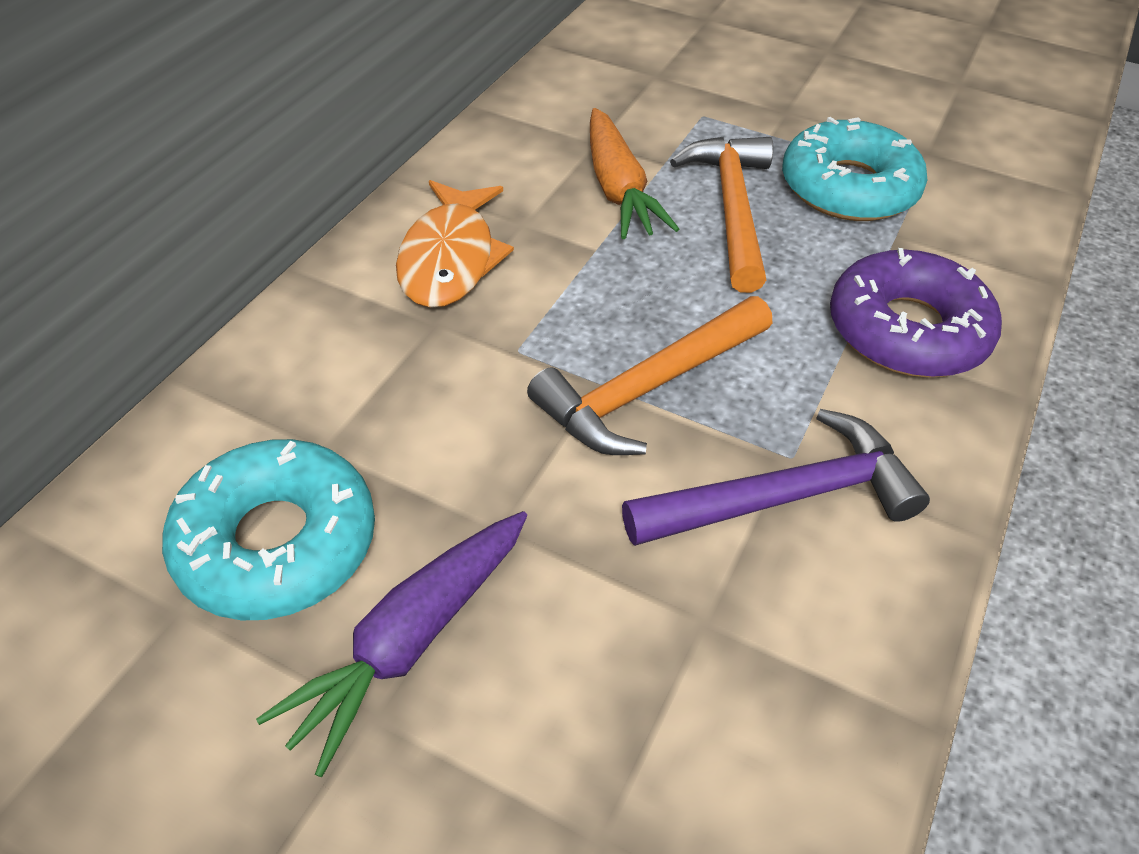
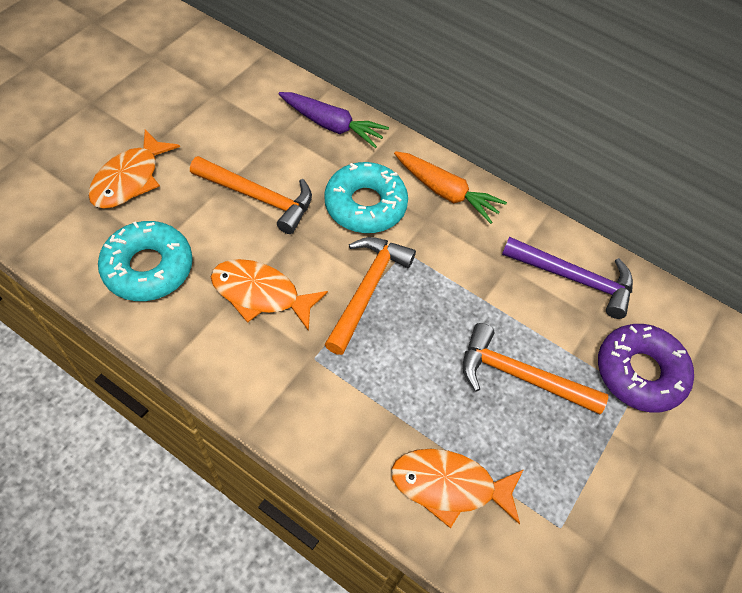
orange fish: 1 -> 3
orange hammer: 2 -> 3

